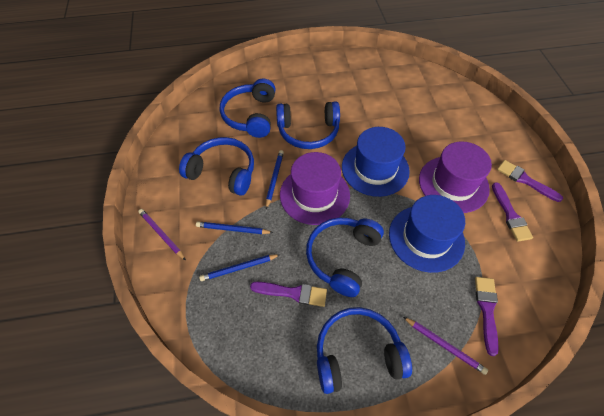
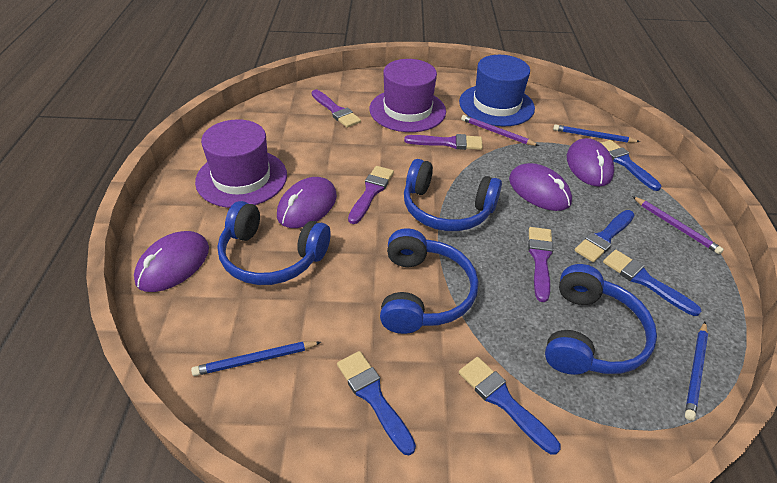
blue brush: 0 -> 5
blue hat: 2 -> 1
blue headphones: 5 -> 4
purple mouse: 0 -> 4

